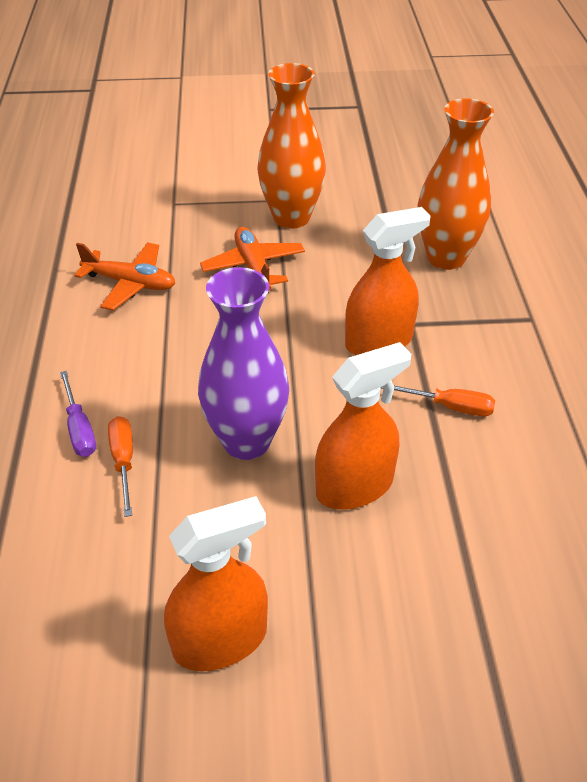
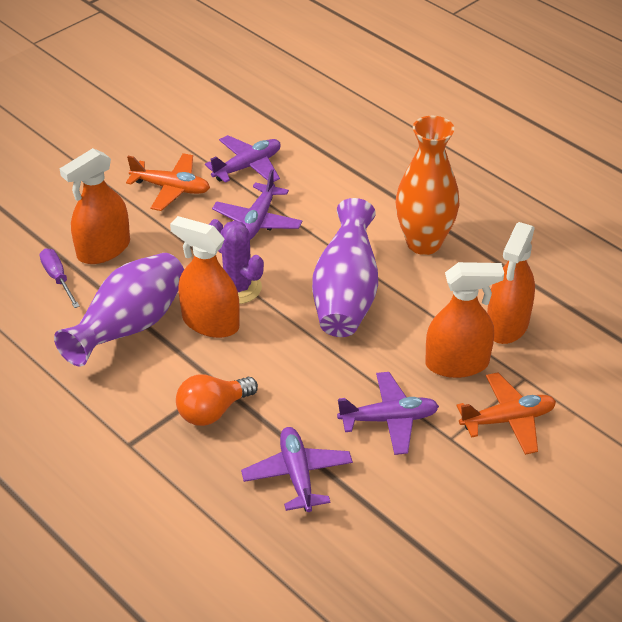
orange light bulb: 0 -> 1
orange screwdriver: 2 -> 0
orange spray bottle: 3 -> 4
orange vase: 2 -> 1
purple cactus: 0 -> 1
purple plane: 0 -> 4
purple vase: 1 -> 2

